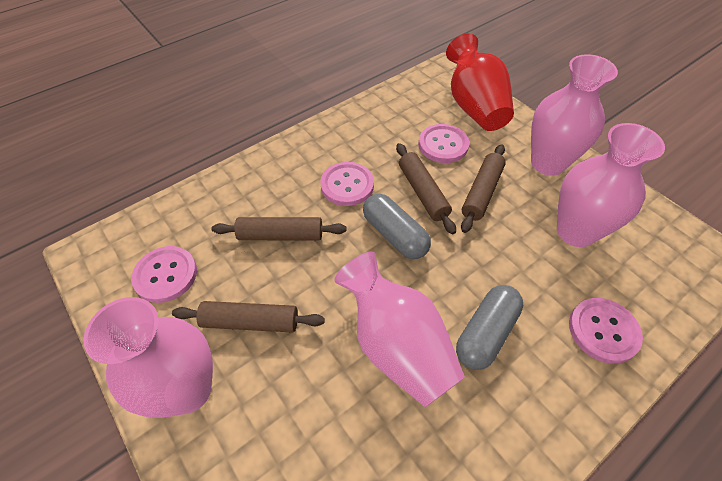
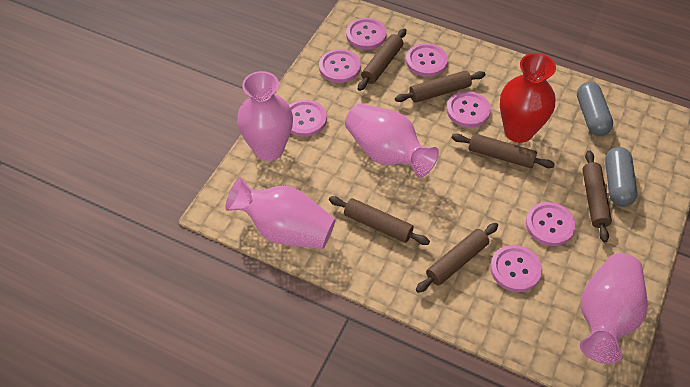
brown rolling pin: 4 -> 6
pink button: 4 -> 7

